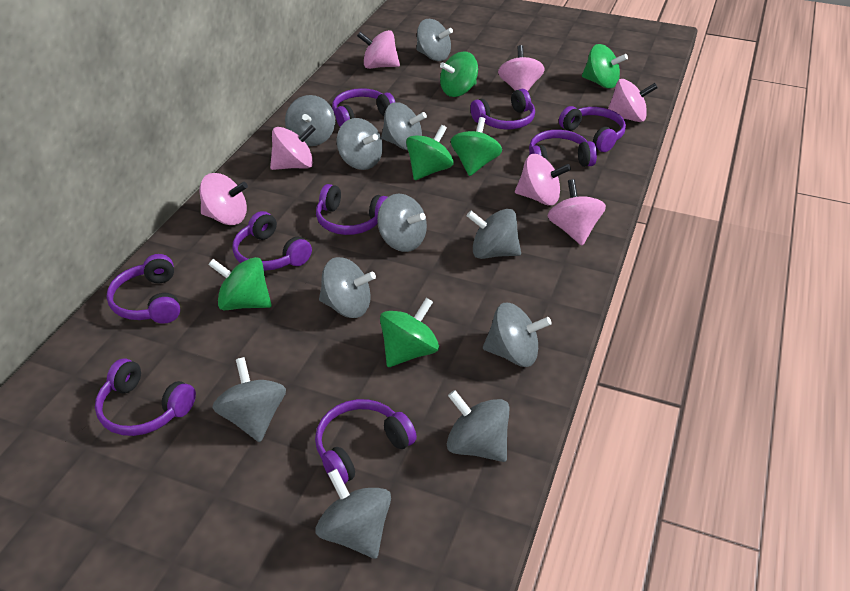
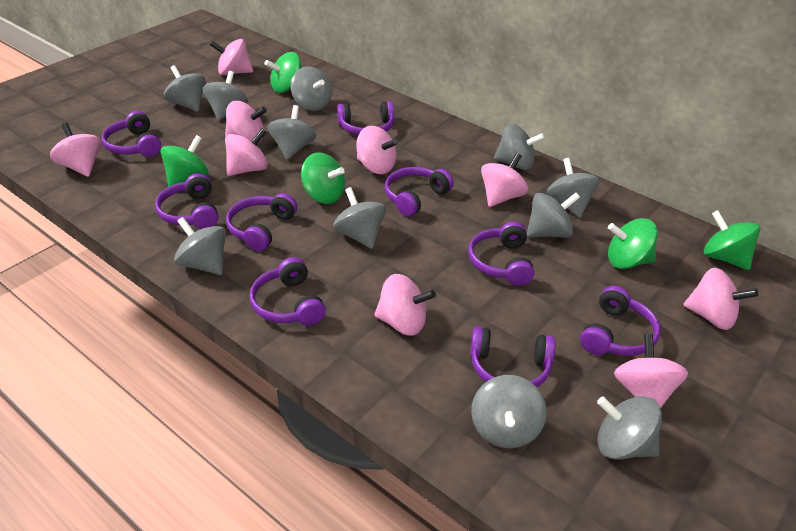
green spinning top: 6 -> 5
pink spinning top: 7 -> 9

